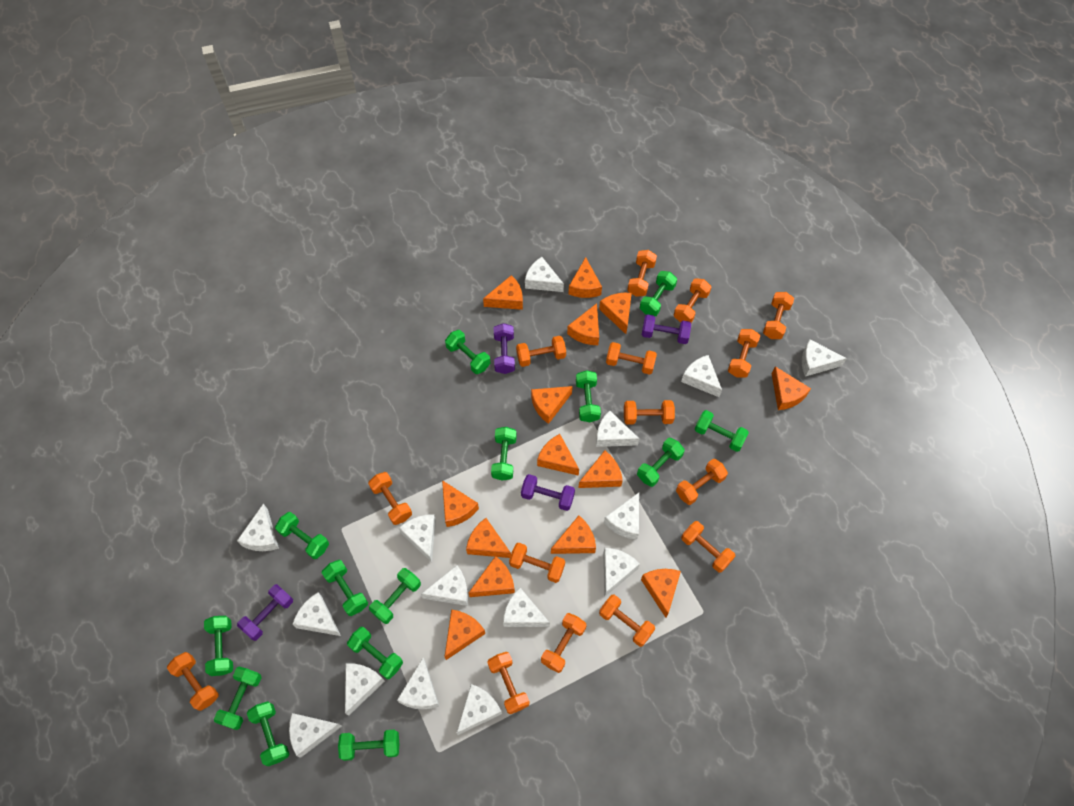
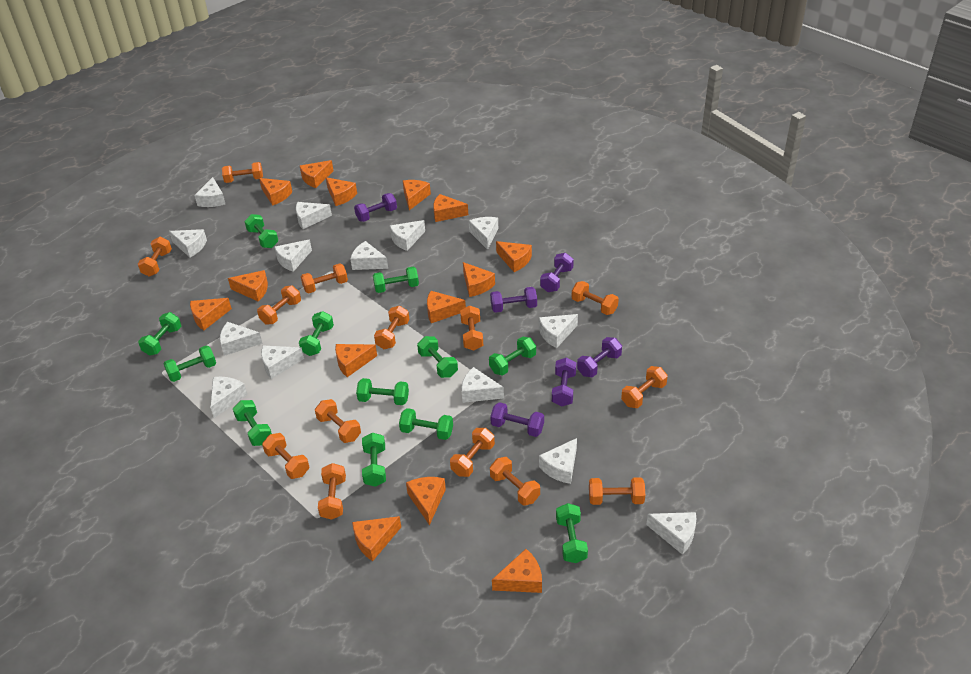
green dumbbell: 14 -> 12
orange dumbbell: 15 -> 14
purple dumbbell: 4 -> 6
white cheese: 15 -> 14

